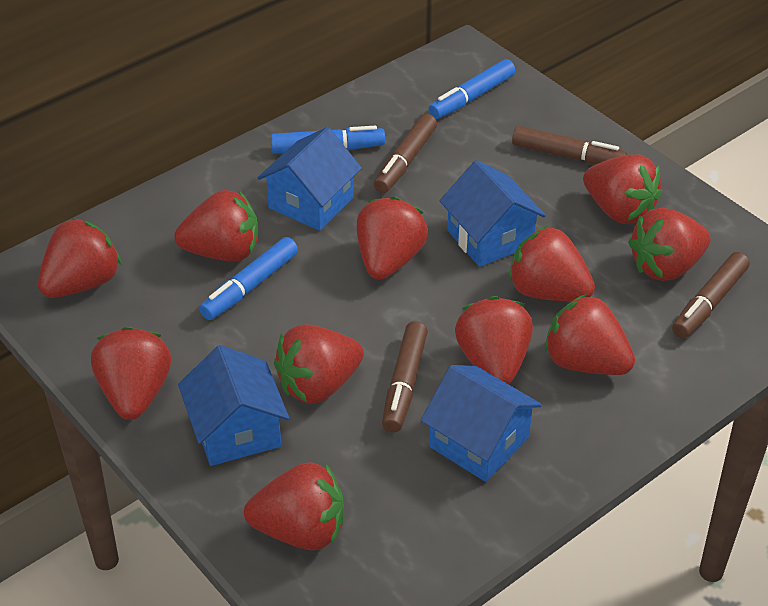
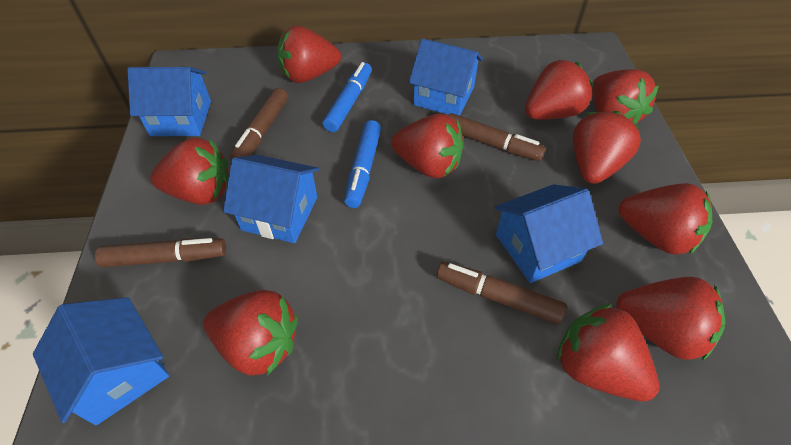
blue house: 4 -> 5
blue marker: 3 -> 2
red strawberry: 11 -> 10

